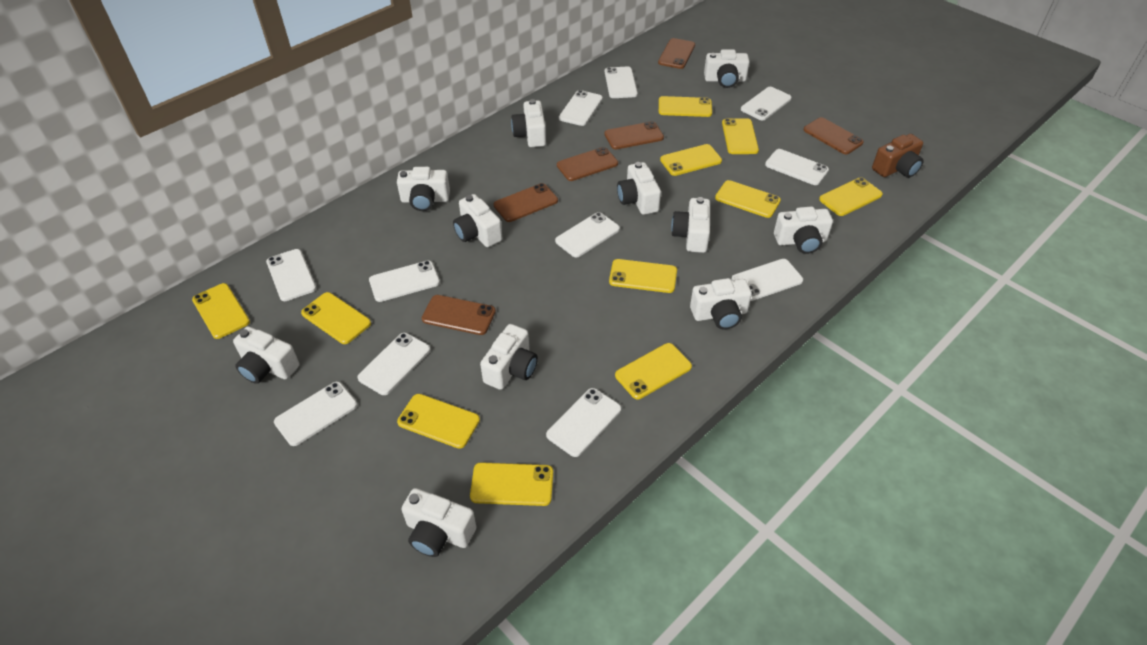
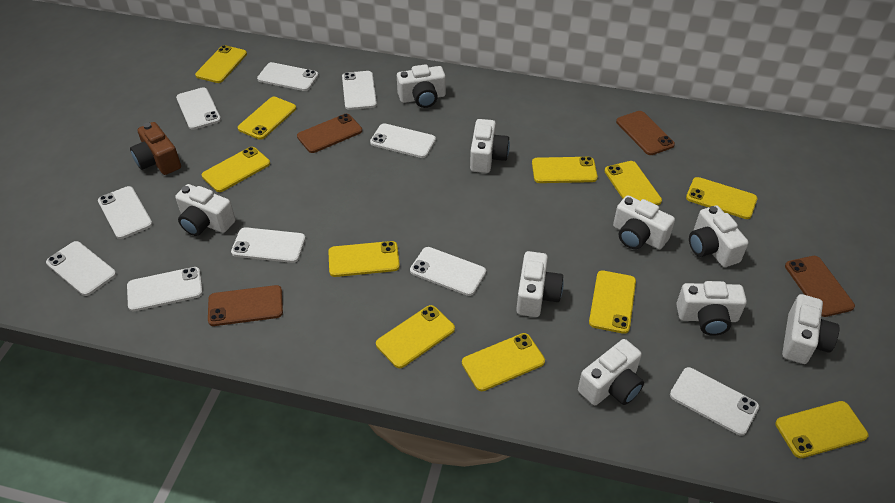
brown phone: 6 -> 4
white camera: 11 -> 9
white phone: 11 -> 10

